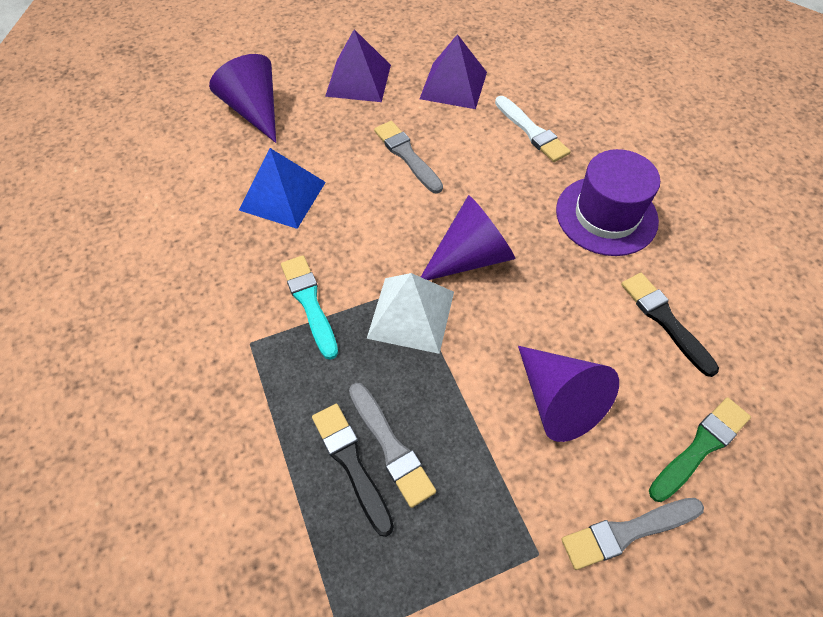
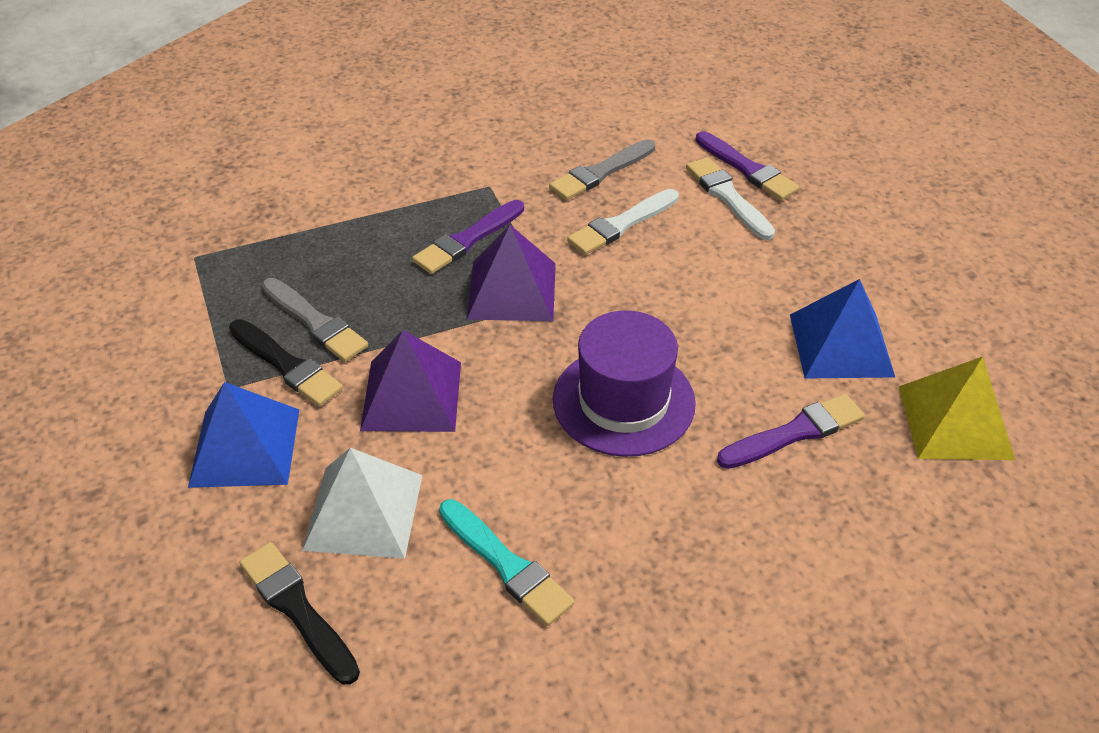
blue pyramid: 1 -> 2
green brush: 1 -> 0
grey brush: 3 -> 2
purple brush: 0 -> 3
purple cone: 3 -> 0
white brush: 1 -> 2
yellow pyramid: 0 -> 1

